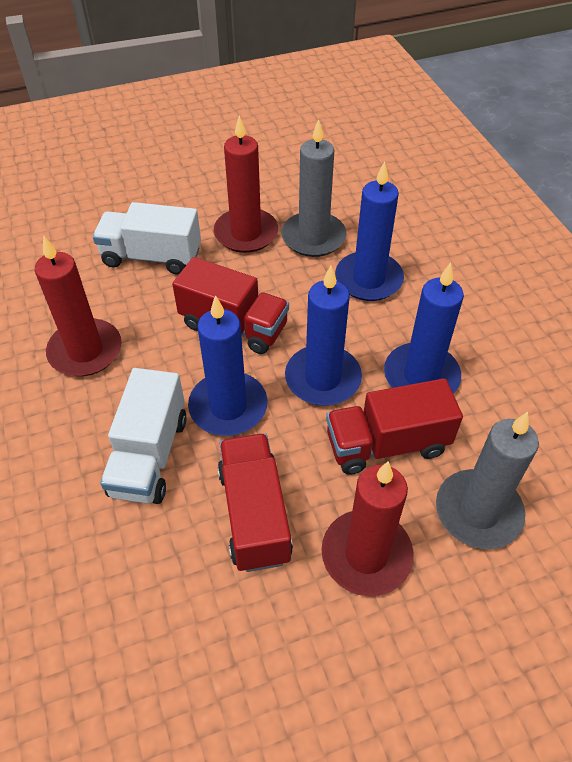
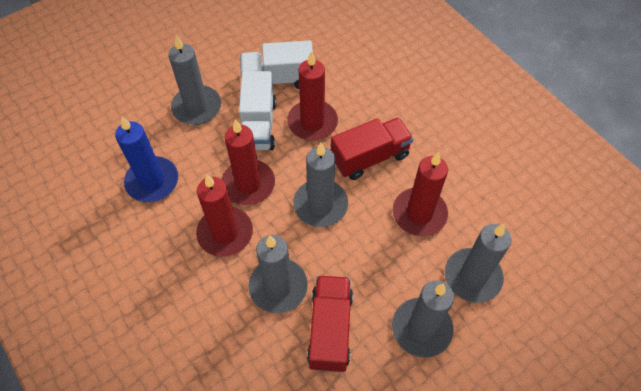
blue candle: 4 -> 1
grey candle: 2 -> 5
red candle: 3 -> 4
red truck: 3 -> 2

